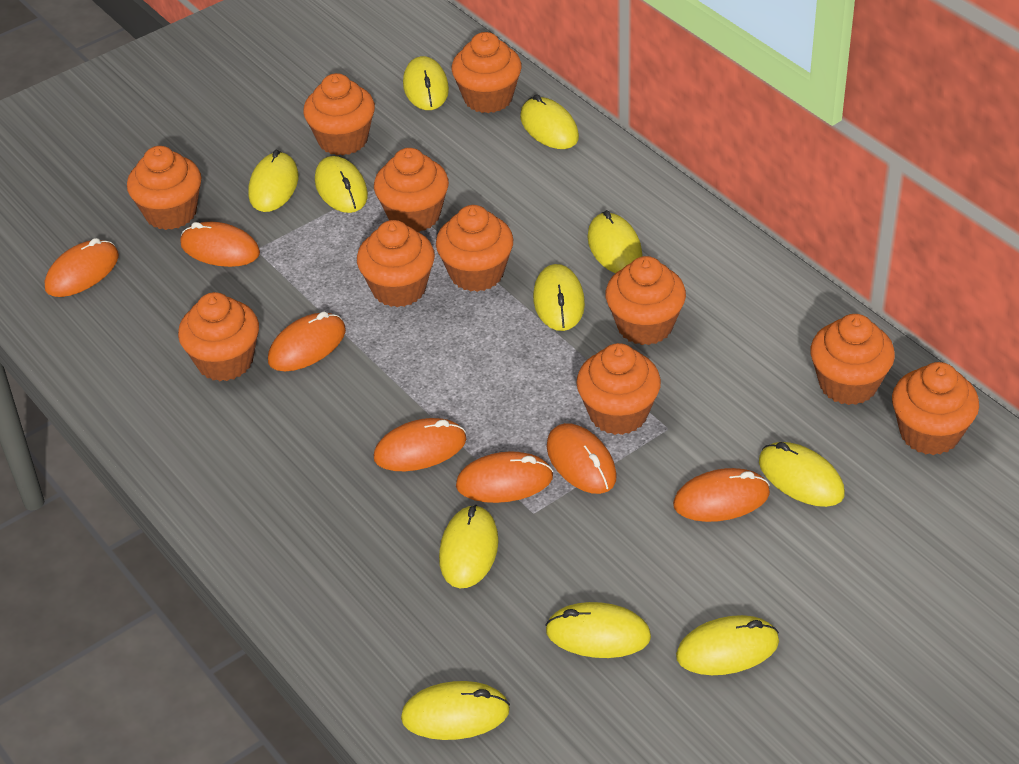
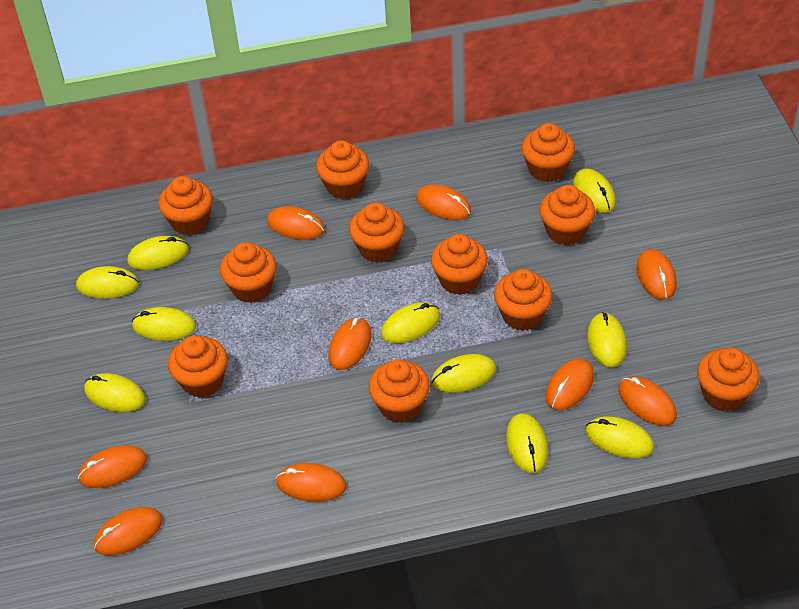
orange mouse: 7 -> 9
yellow mouse: 11 -> 10

